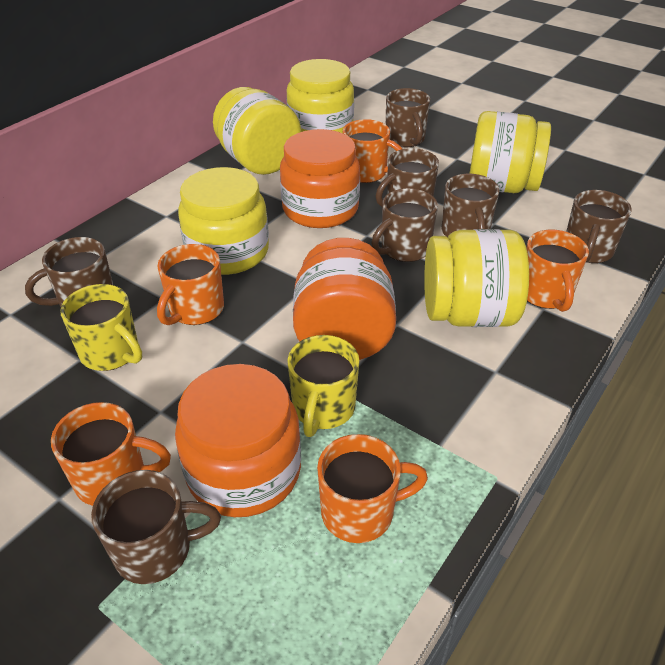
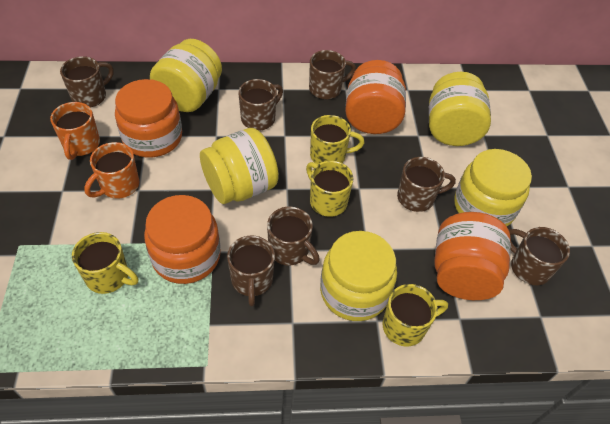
orange jar: 3 -> 4
orange mug: 5 -> 2
yellow mug: 2 -> 4

